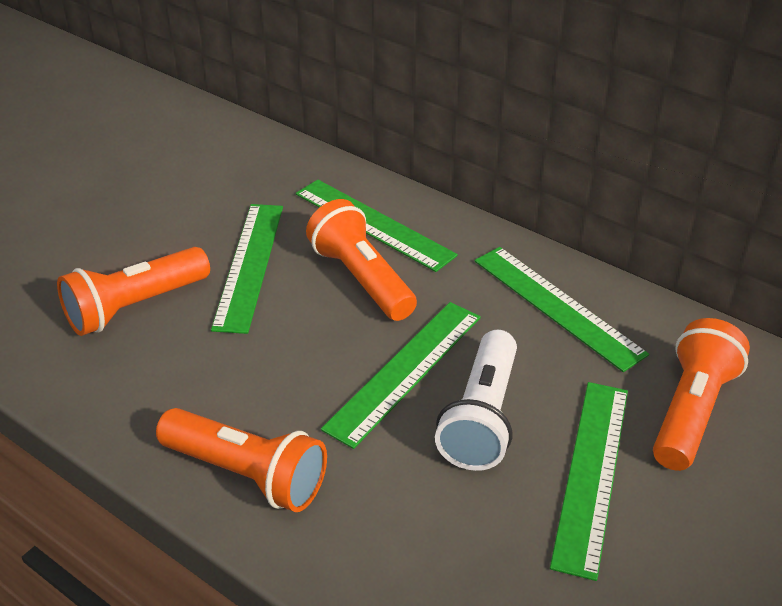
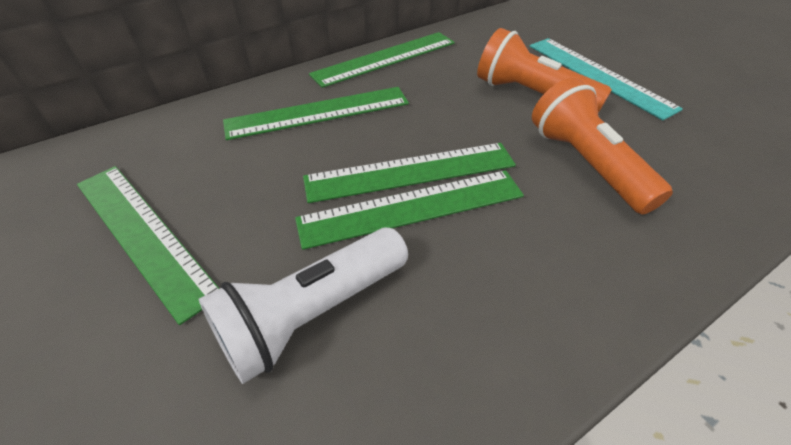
orange flashlight: 4 -> 2
turquoise ruler: 0 -> 1

